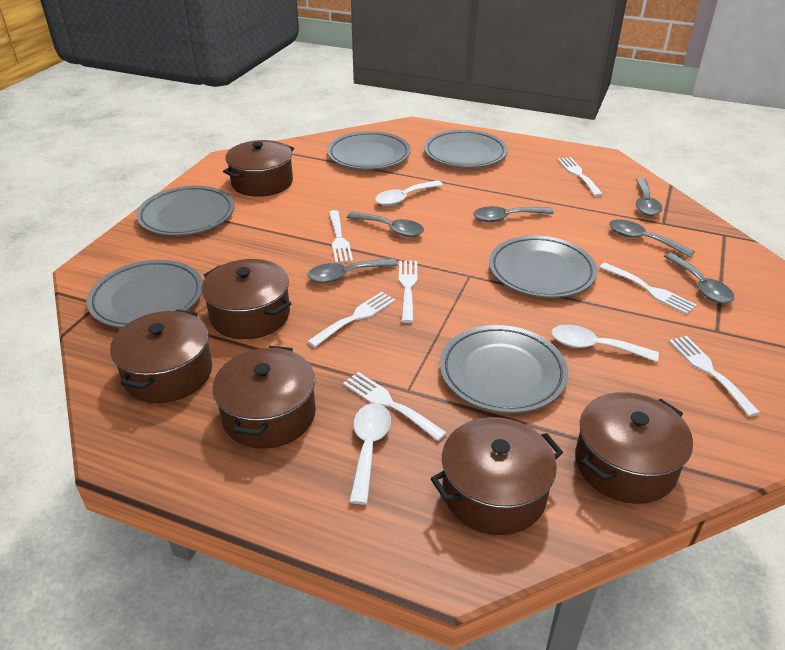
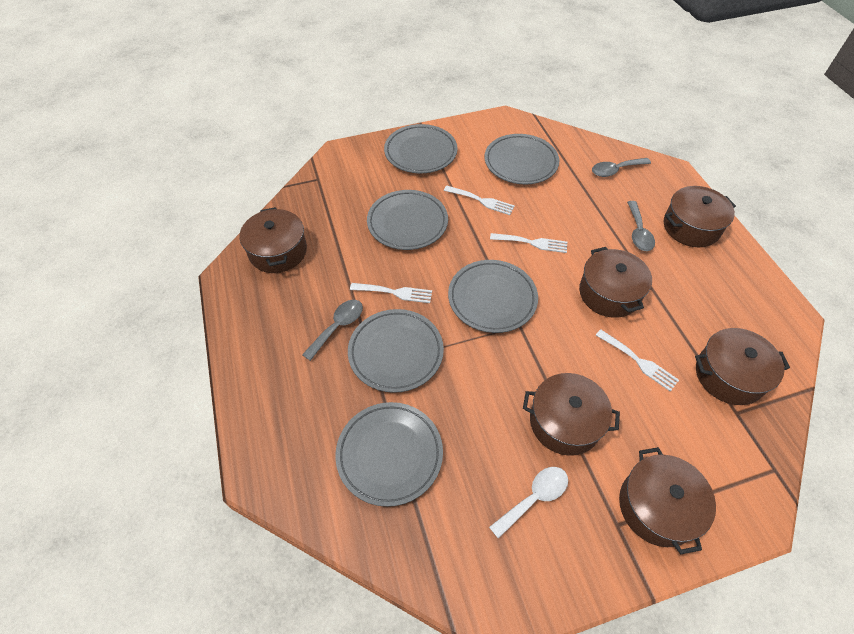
grey spoon: 6 -> 3
white fork: 7 -> 4
white spoon: 3 -> 1

